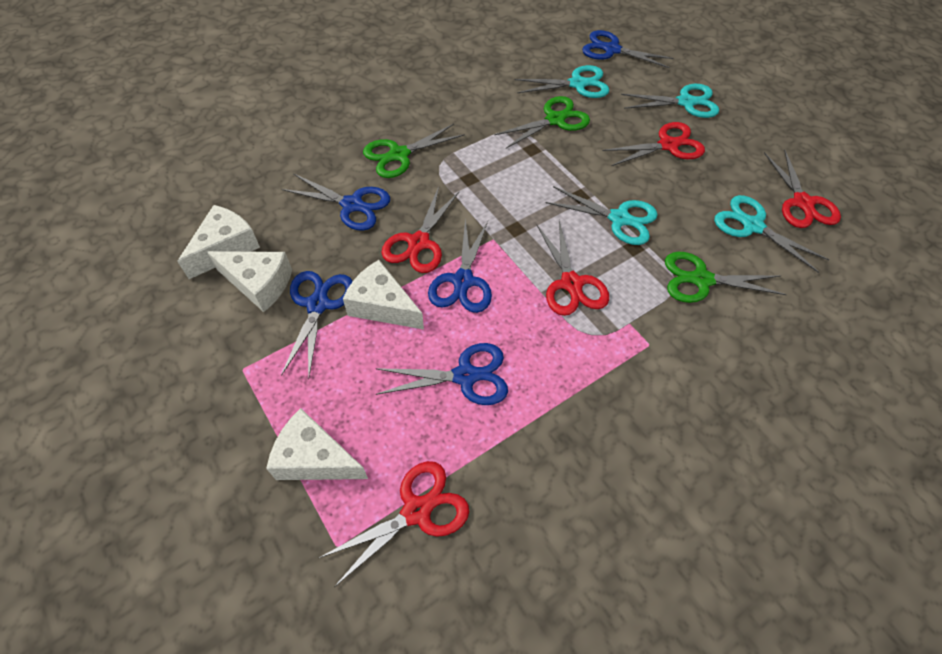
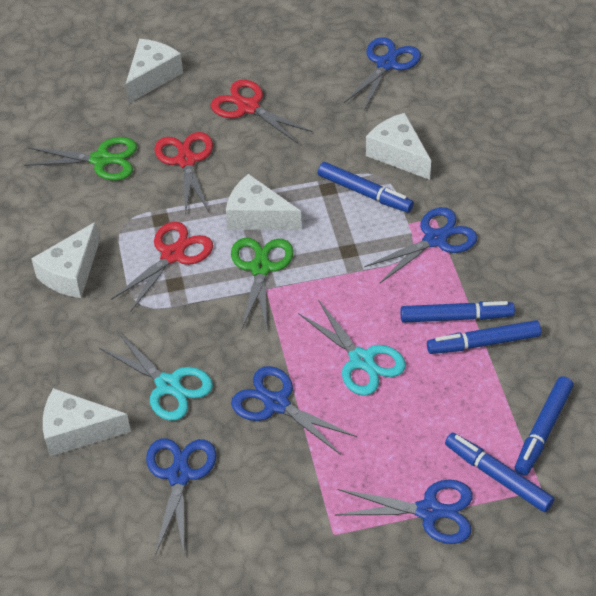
blue marker: 0 -> 5
green scissors: 3 -> 2
red scissors: 5 -> 3
turquoise scissors: 4 -> 2
white cheese: 4 -> 5

